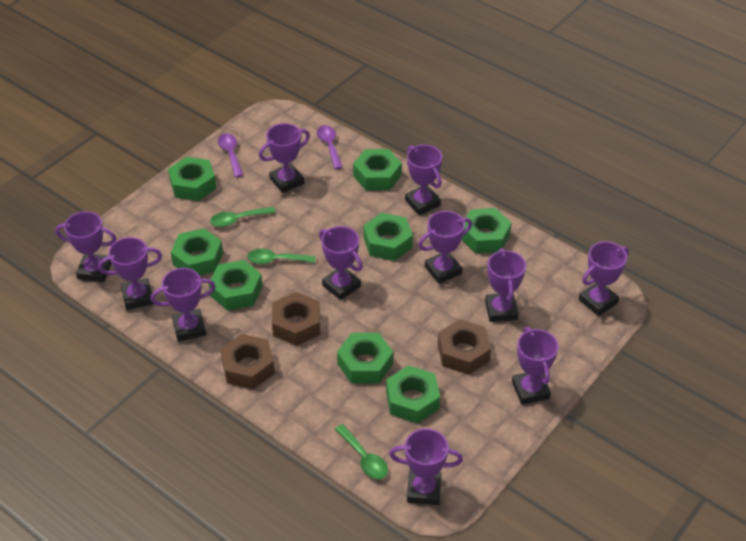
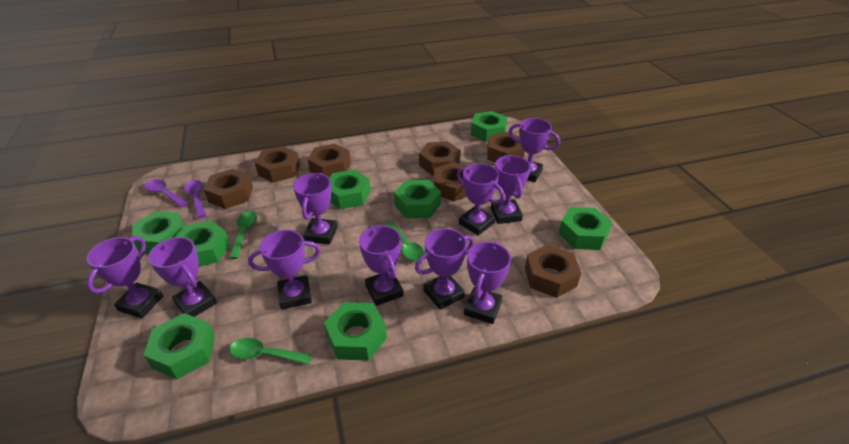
brown nut: 3 -> 7
purple trophy: 11 -> 10

